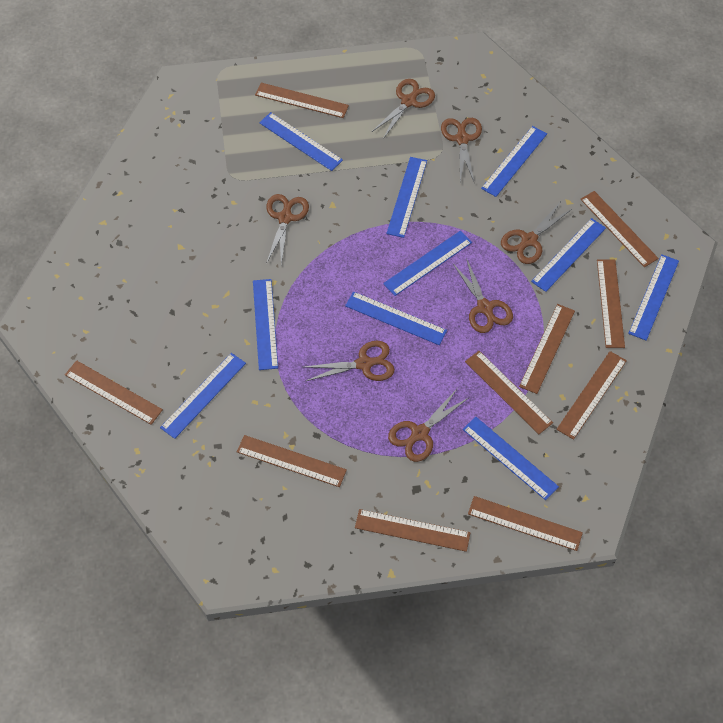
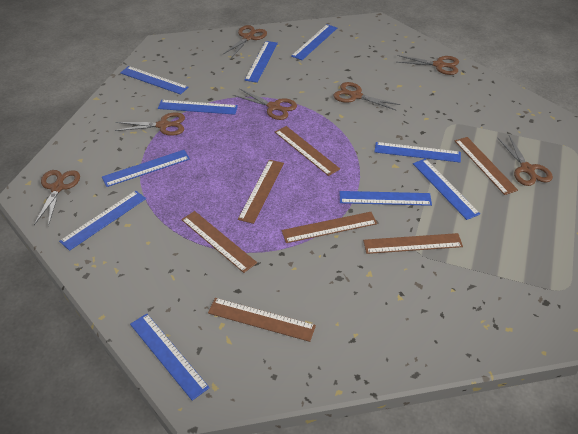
brown ruler: 10 -> 7

